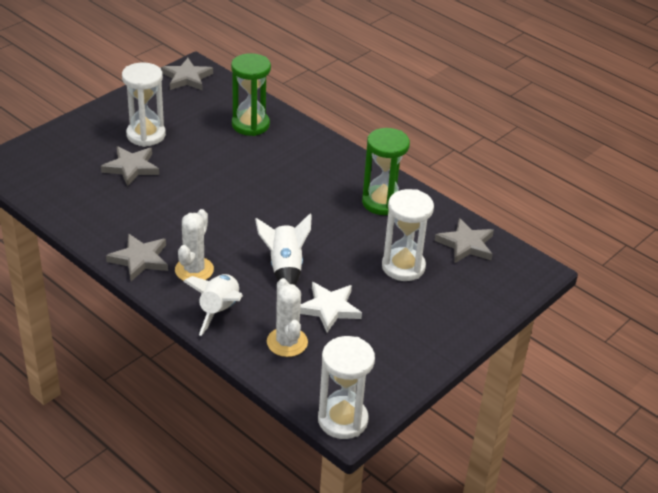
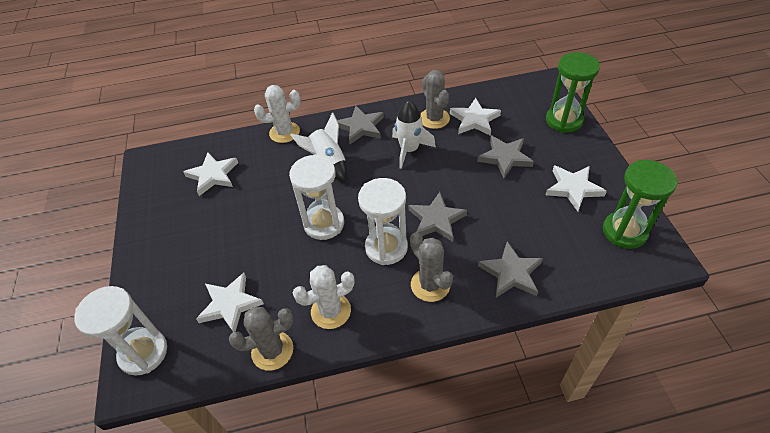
grey cactus: 0 -> 3
white star: 1 -> 4

